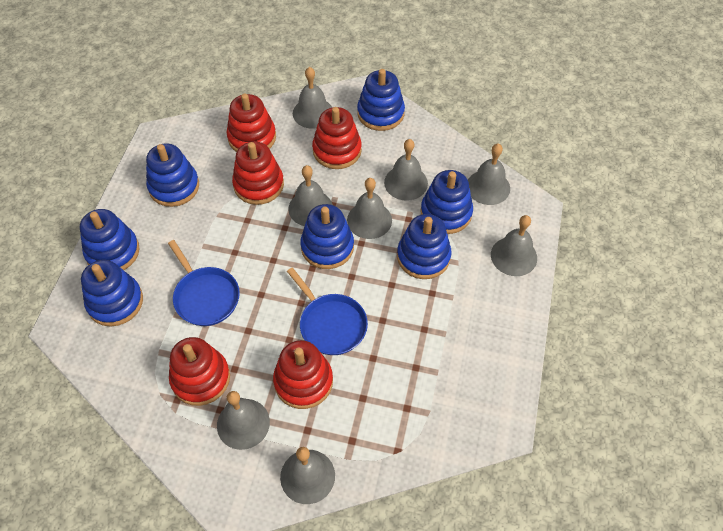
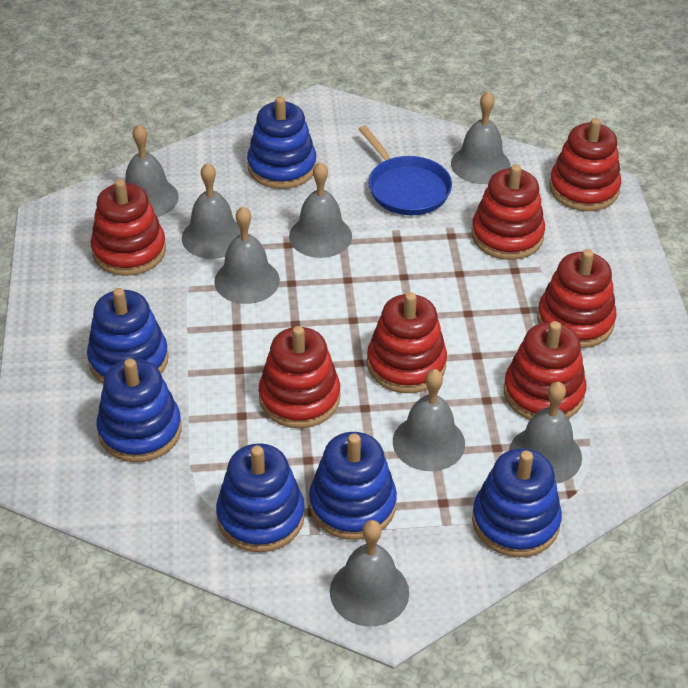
blue pan: 2 -> 1
blue stacking toy: 7 -> 6
red stacking toy: 5 -> 7

